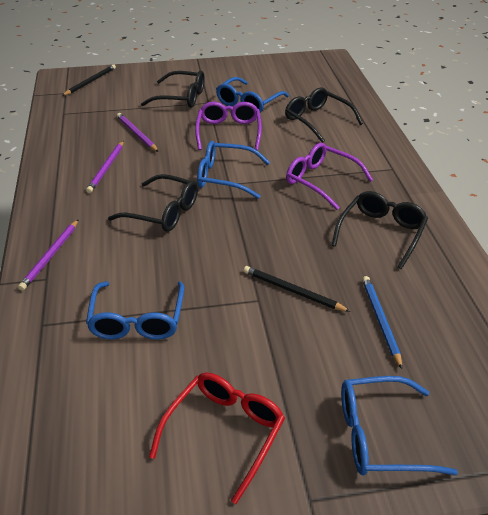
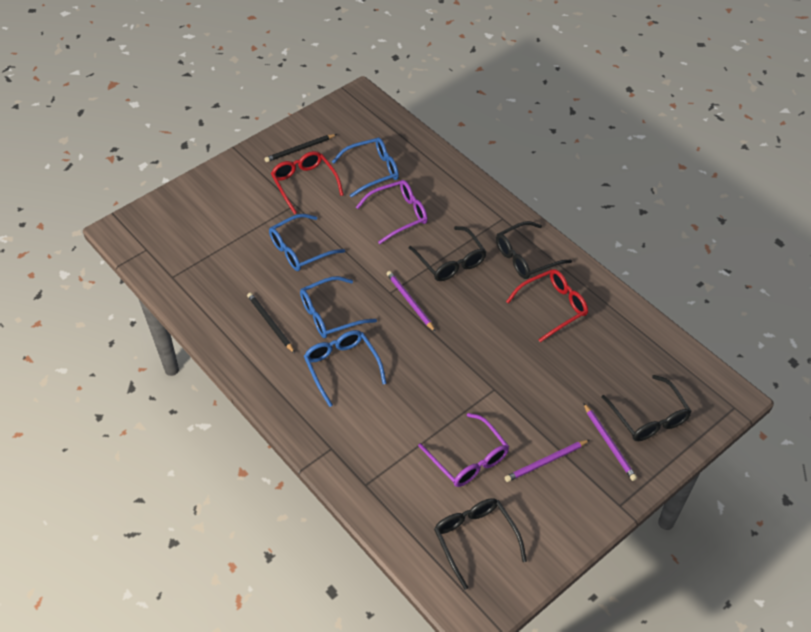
blue pencil: 1 -> 0
red glasses: 1 -> 2

